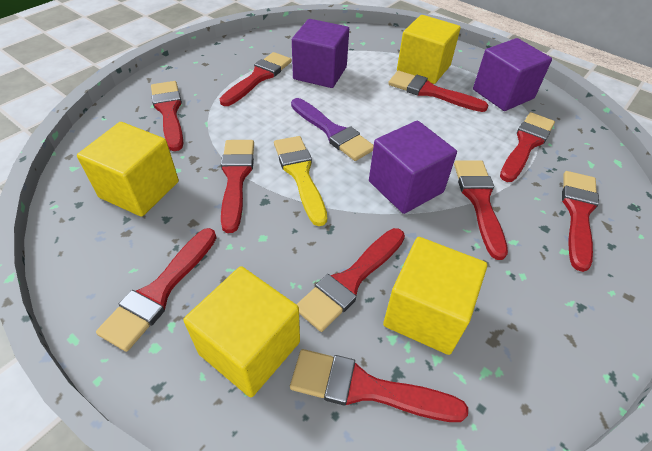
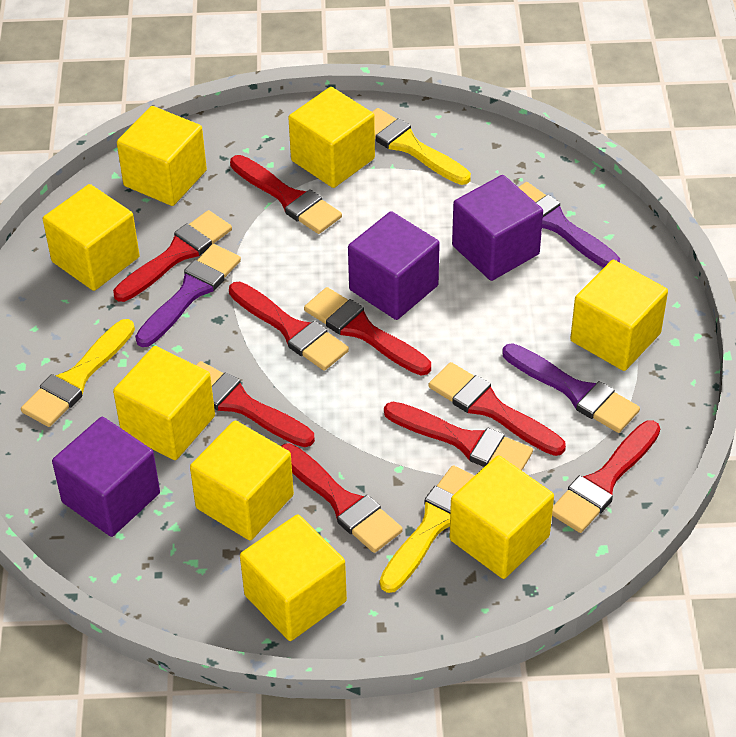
purple brush: 1 -> 3
red brush: 10 -> 9
yellow brush: 1 -> 3
yellow cube: 4 -> 8

